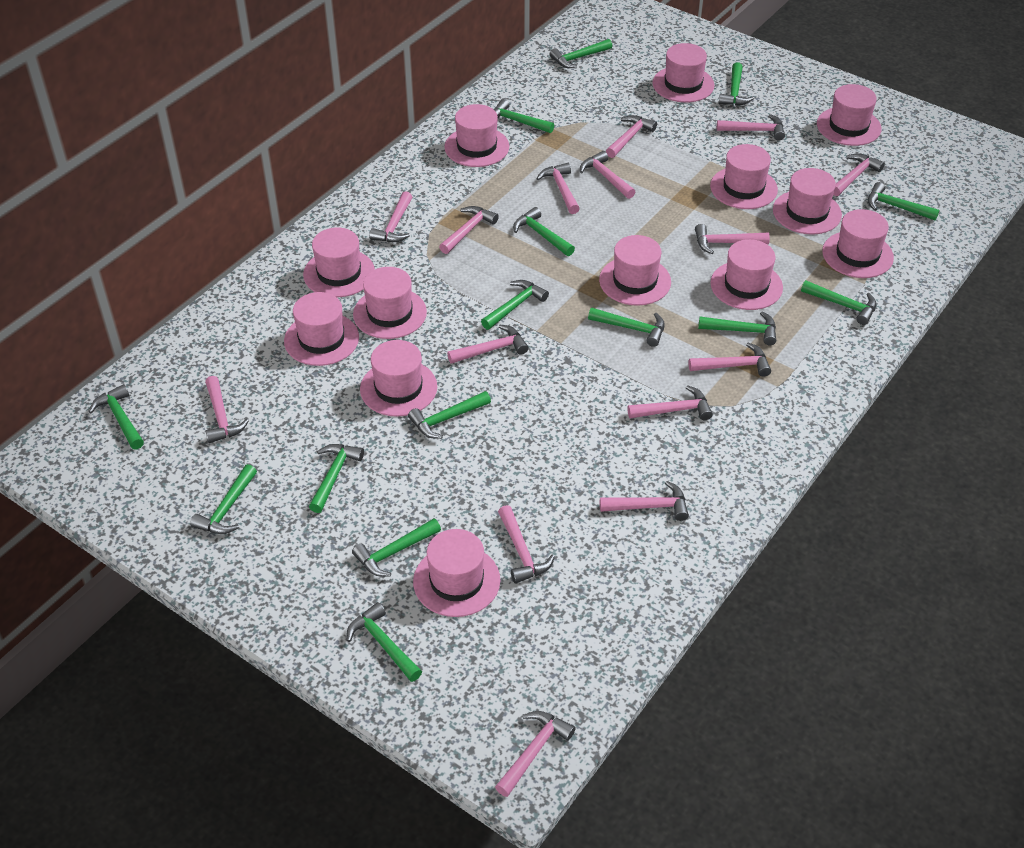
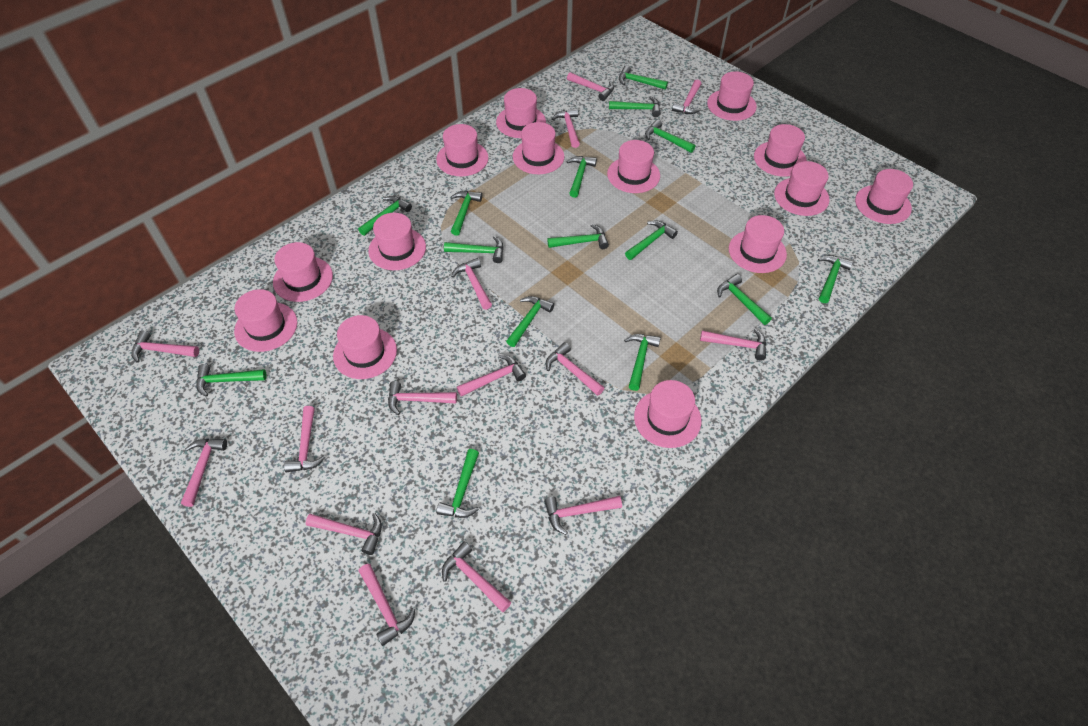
pink hat: 13 -> 14

